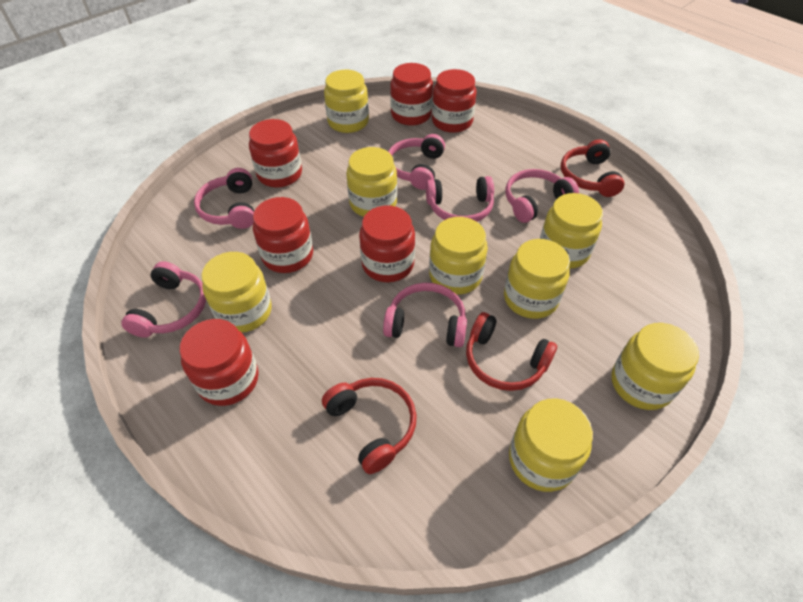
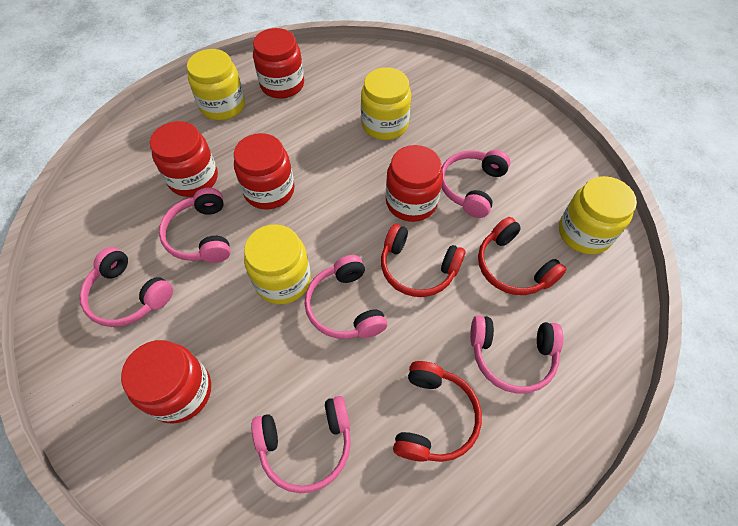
red jar: 6 -> 5
yellow jar: 8 -> 4

